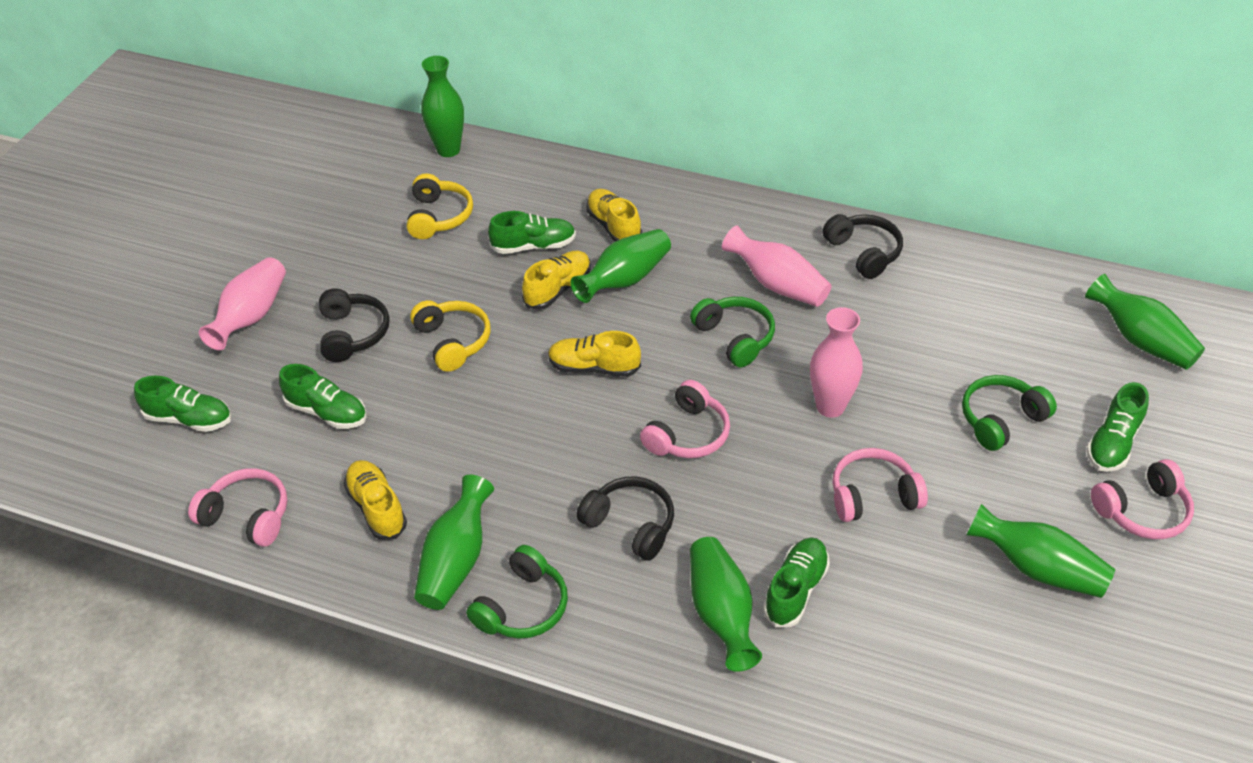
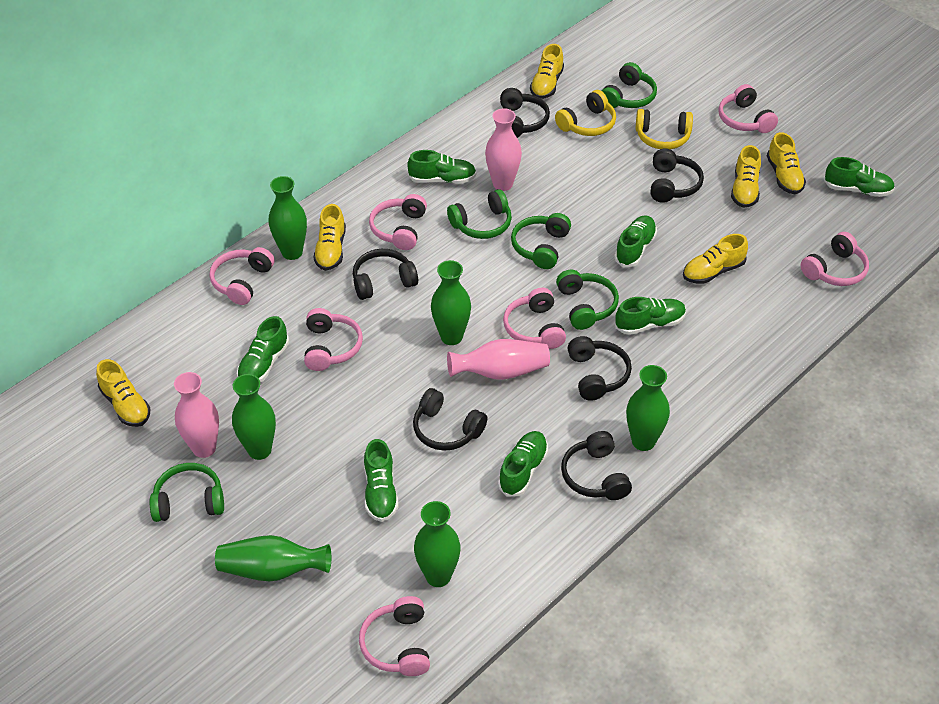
black headphones: 3 -> 6
green headphones: 3 -> 5
green shoe: 5 -> 7
pink headphones: 4 -> 7
yellow shoe: 4 -> 6

